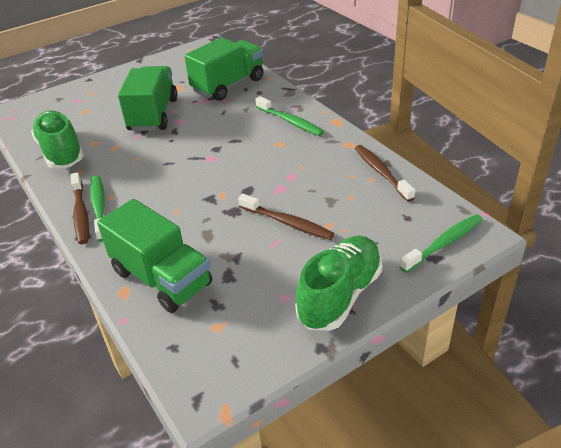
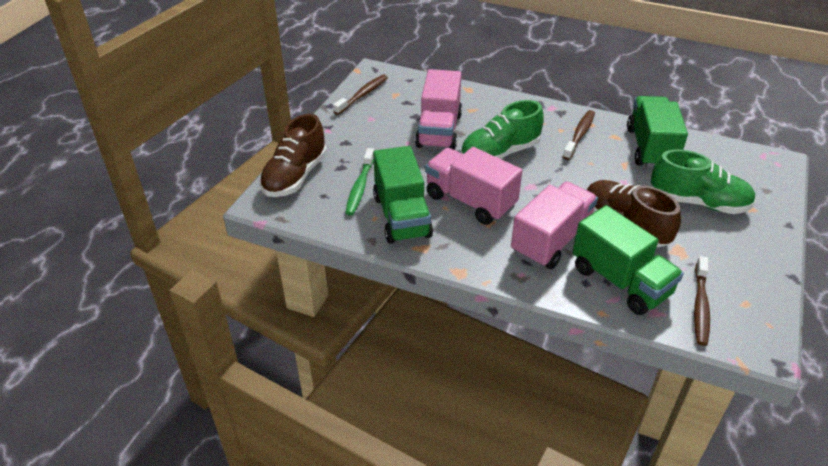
brown shoe: 0 -> 2
green toothbrush: 3 -> 1
pink truck: 0 -> 3

